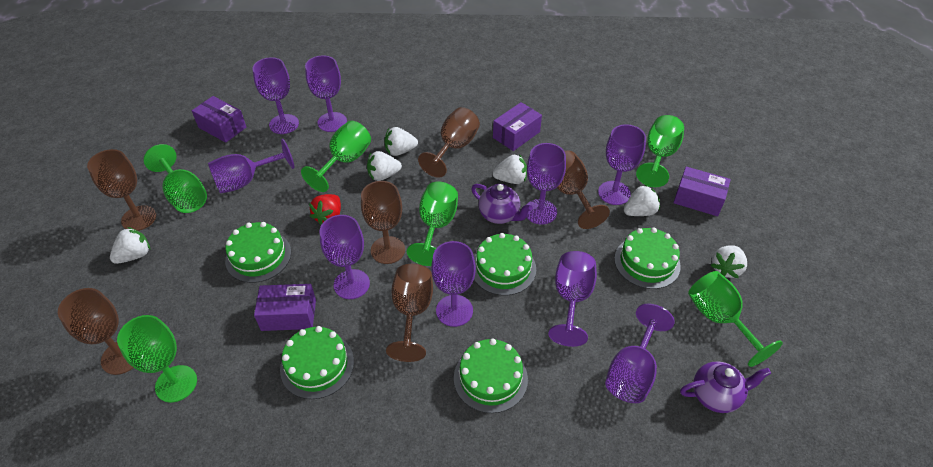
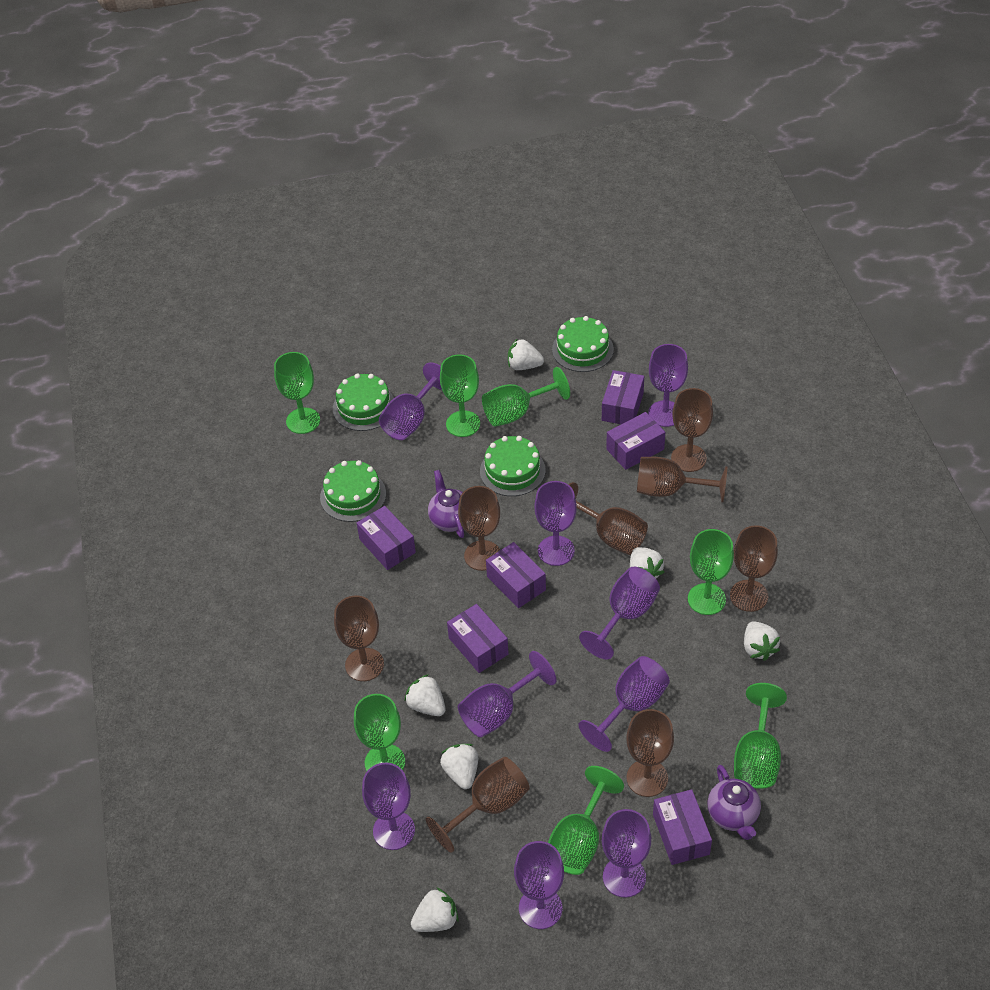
brown goblet: 6 -> 8
green cake: 5 -> 4
green goblet: 6 -> 7
purple box: 4 -> 6
red strawberry: 1 -> 0

